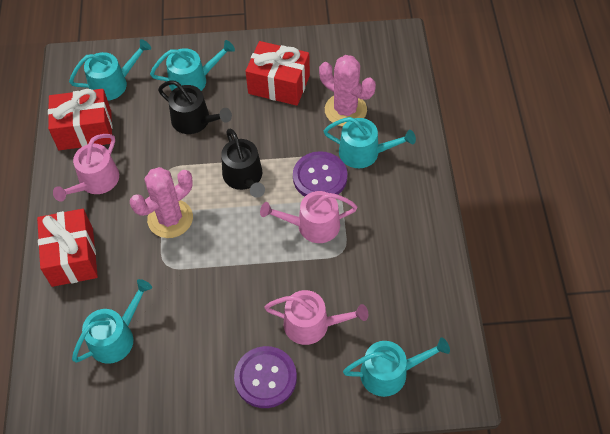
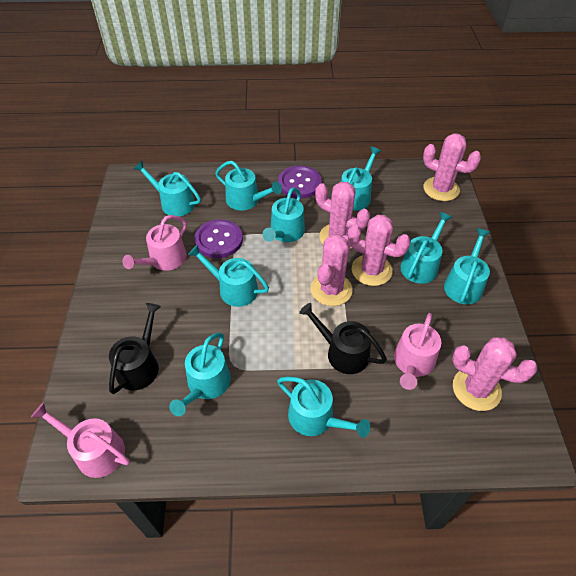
pink cactus: 2 -> 5
red gift: 3 -> 0
turquoise watering can: 5 -> 9

